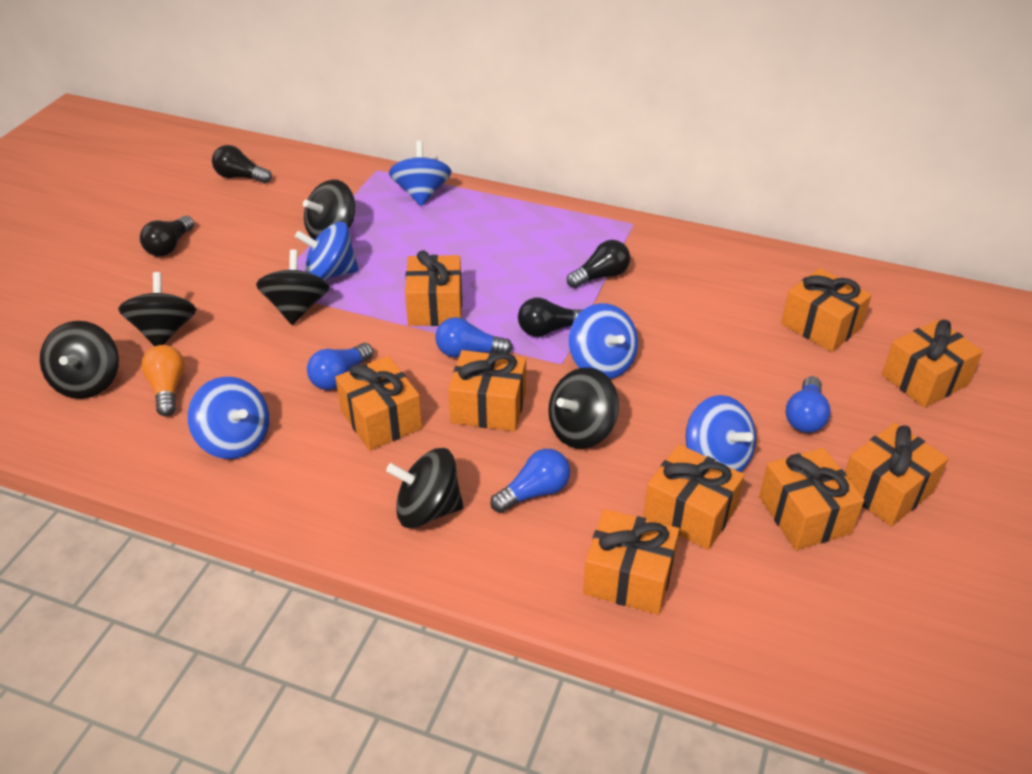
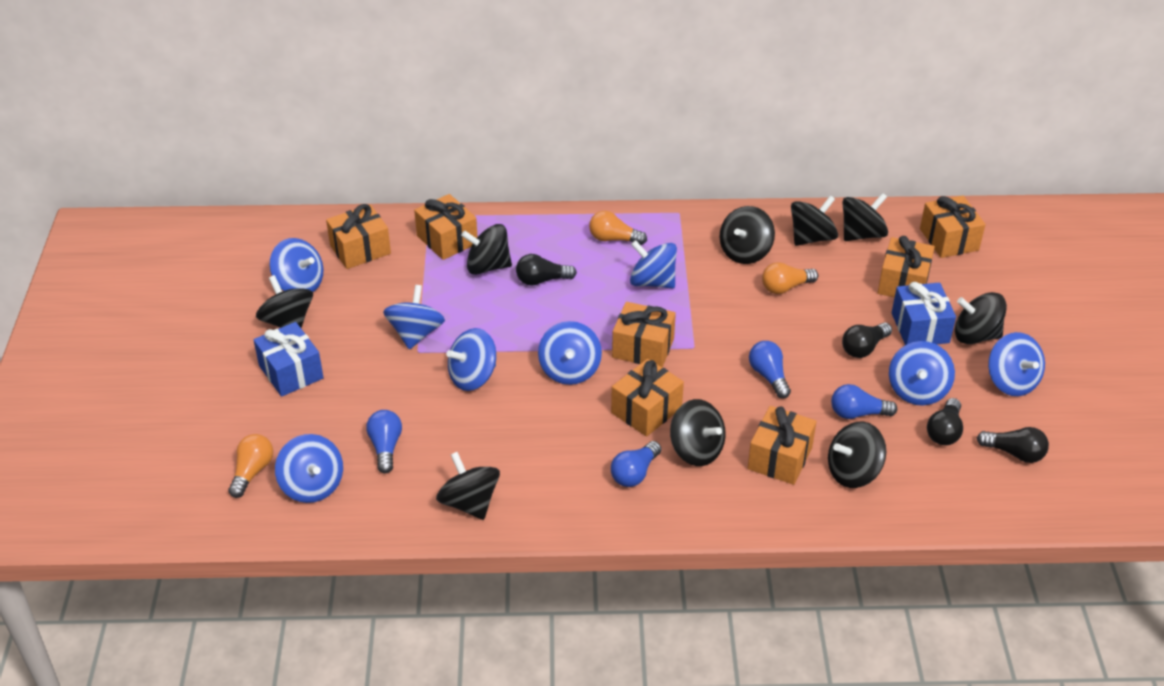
black spinning top: 6 -> 9
blue gift: 0 -> 2
blue spinning top: 5 -> 8
orange gift: 9 -> 7
orange light bulb: 1 -> 3

